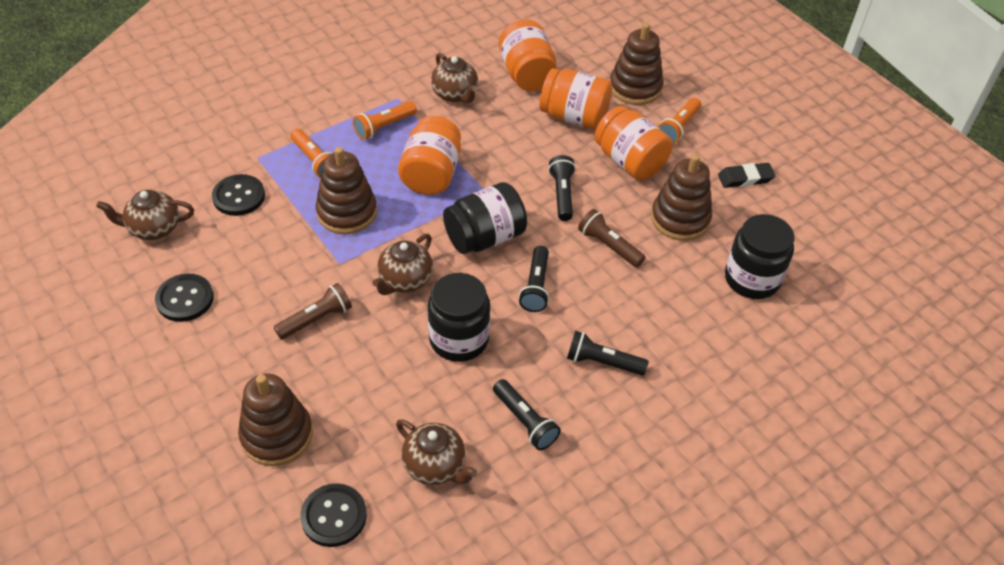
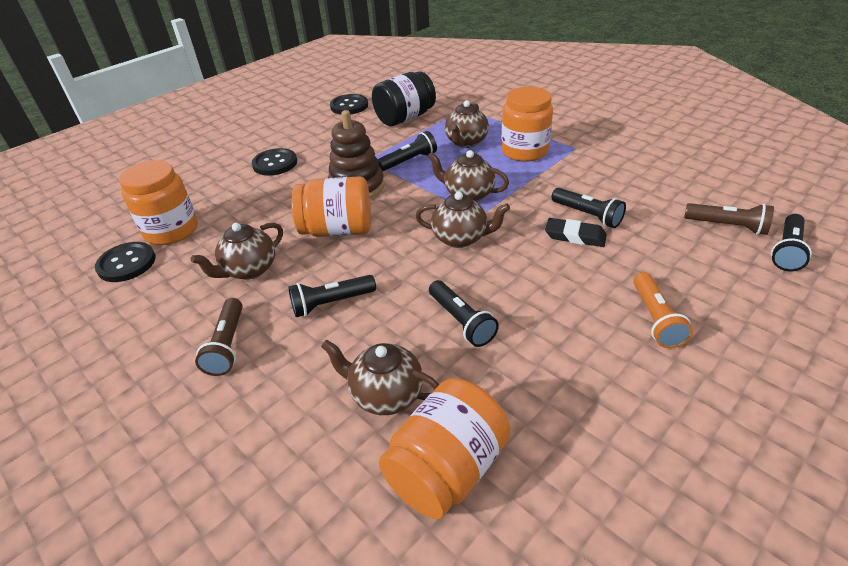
black flashlight: 4 -> 5
black jar: 3 -> 1
brown stacking toy: 4 -> 1
brown teapot: 4 -> 5
orange flashlight: 3 -> 1

